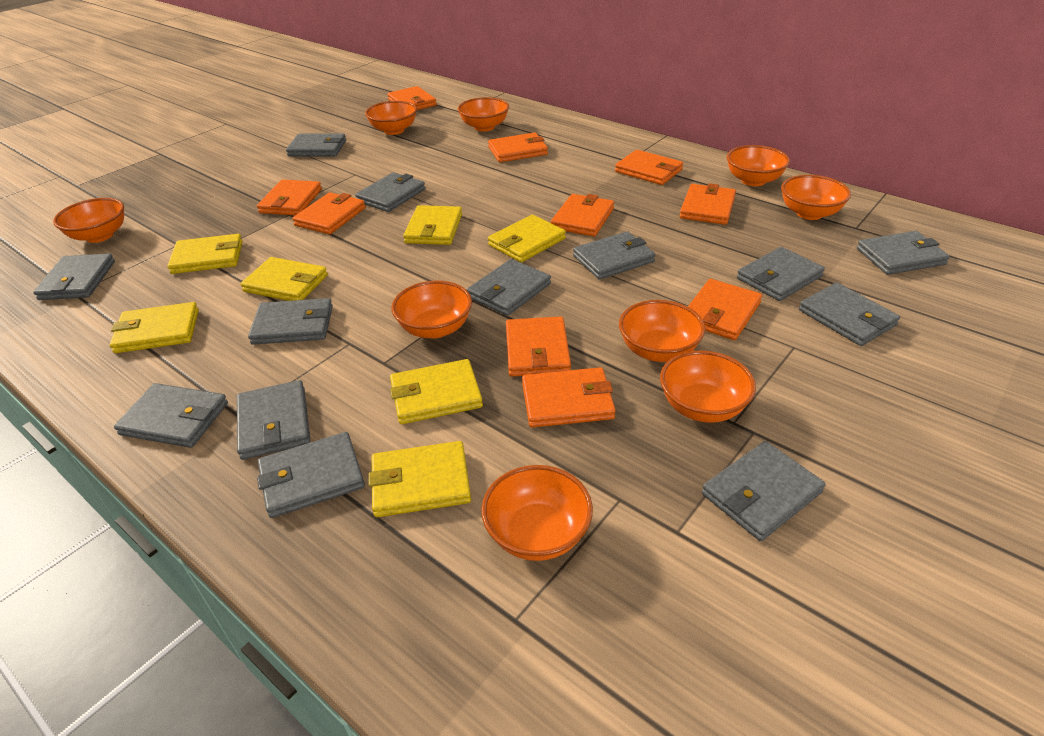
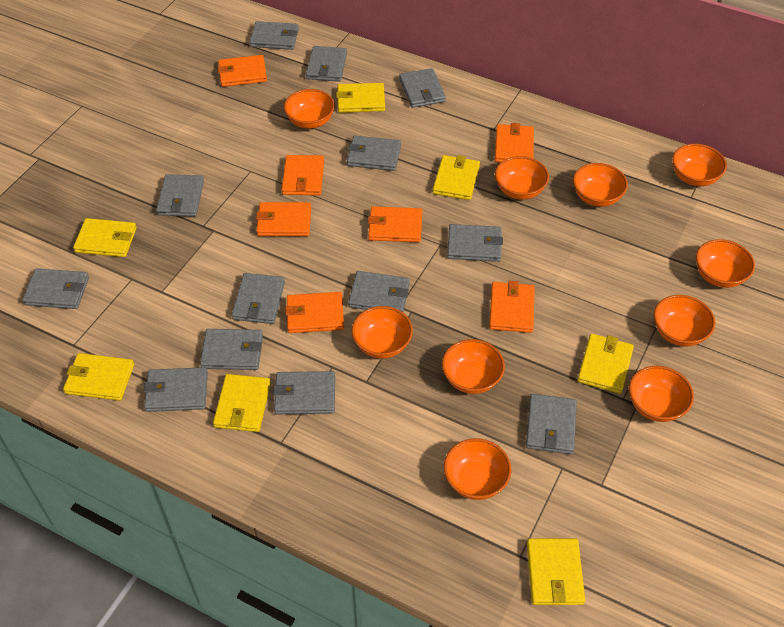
orange bowl: 9 -> 10
orange wallet: 10 -> 7

